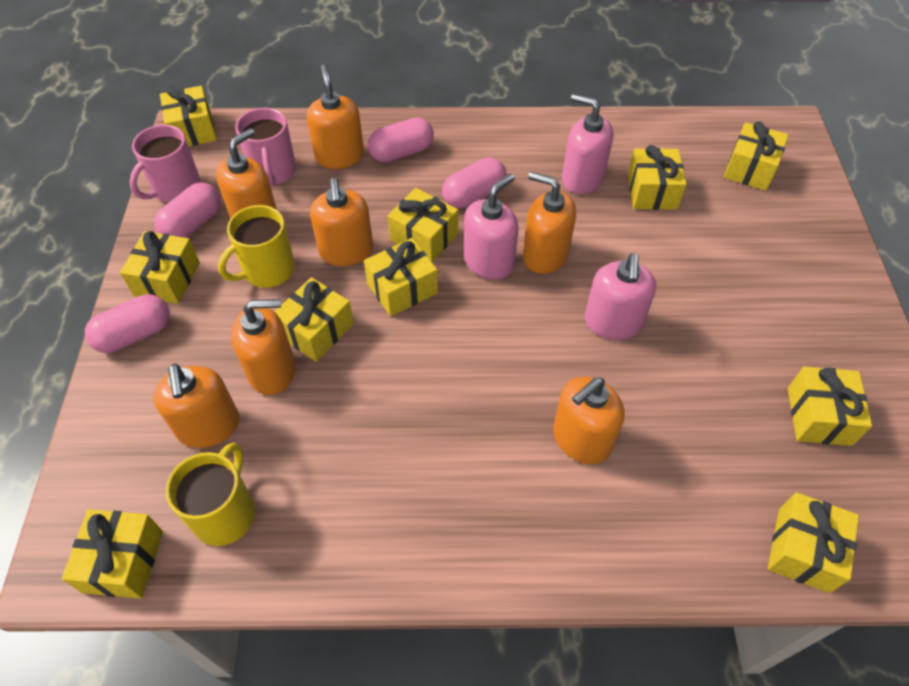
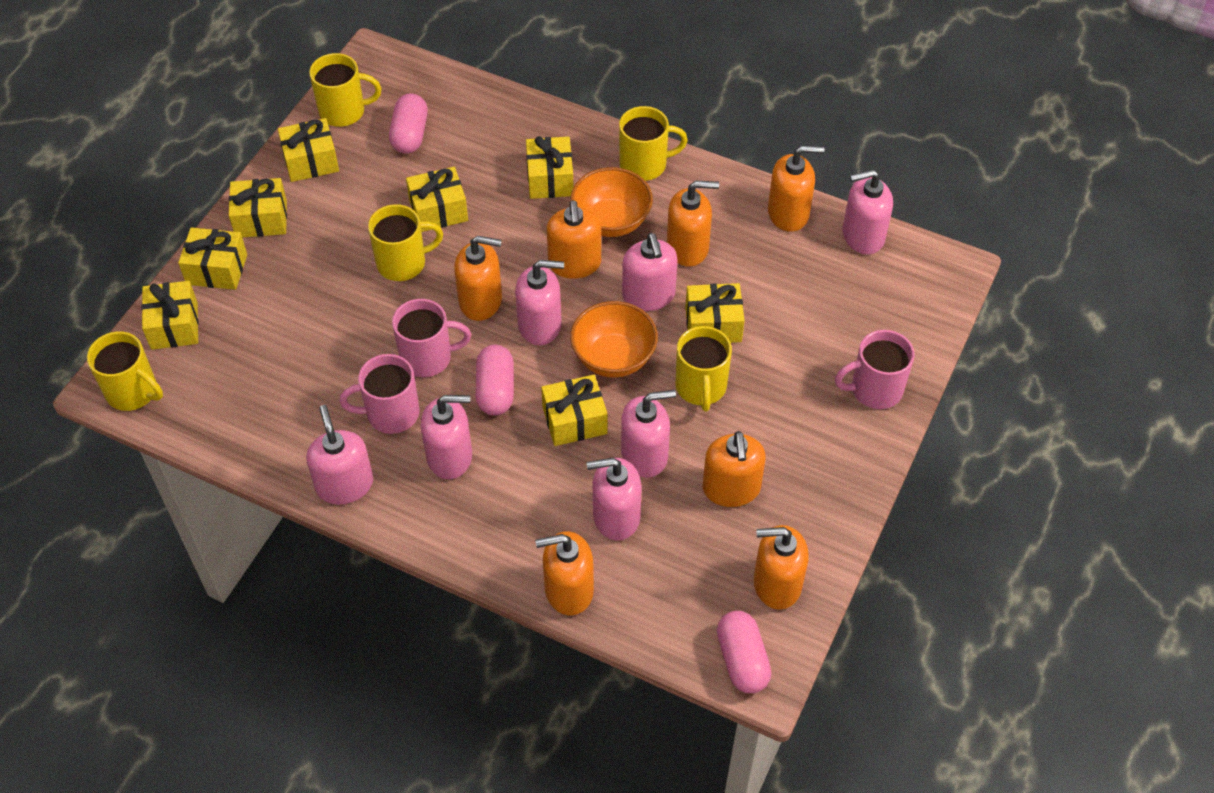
orange bowl: 0 -> 2
pink capsule: 4 -> 3
pink mug: 2 -> 3
pink soap dispenser: 3 -> 7
yellow gift: 10 -> 8
yellow mug: 2 -> 5

